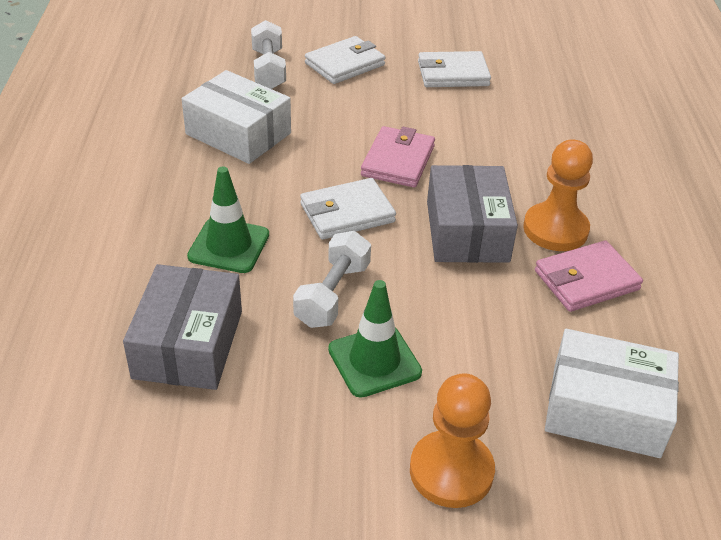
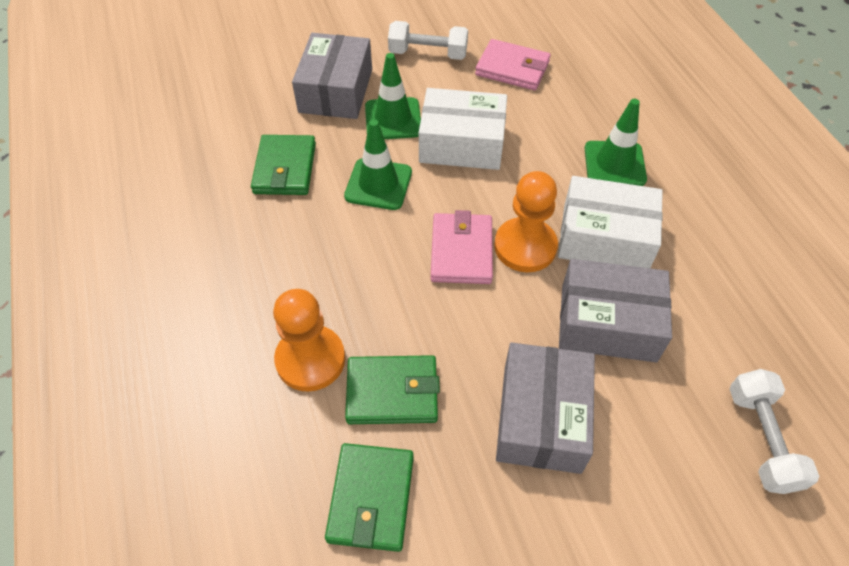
green traffic cone: 2 -> 3
green wallet: 0 -> 3
grey box: 2 -> 3
white wallet: 3 -> 0

